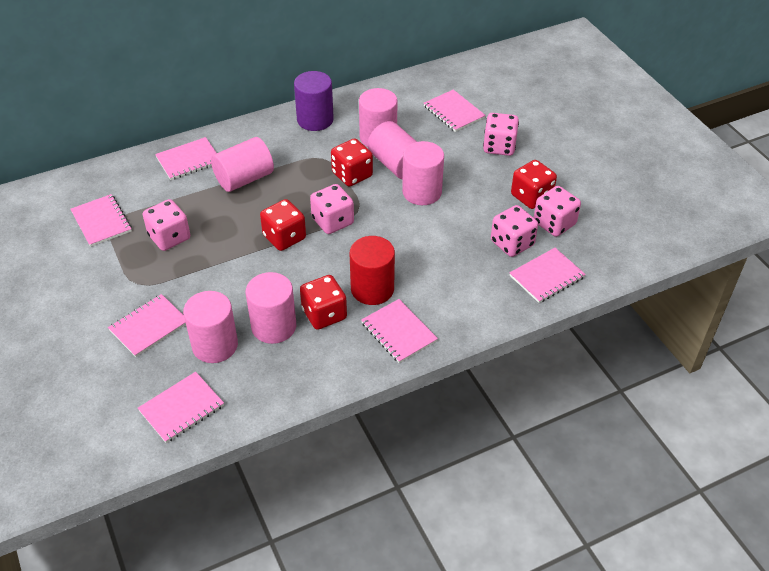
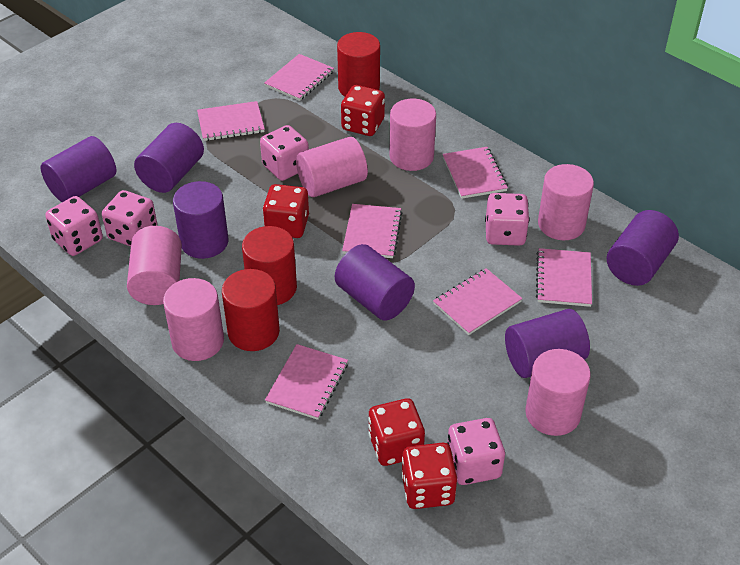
purple cylinder: 1 -> 6
red cylinder: 1 -> 3

